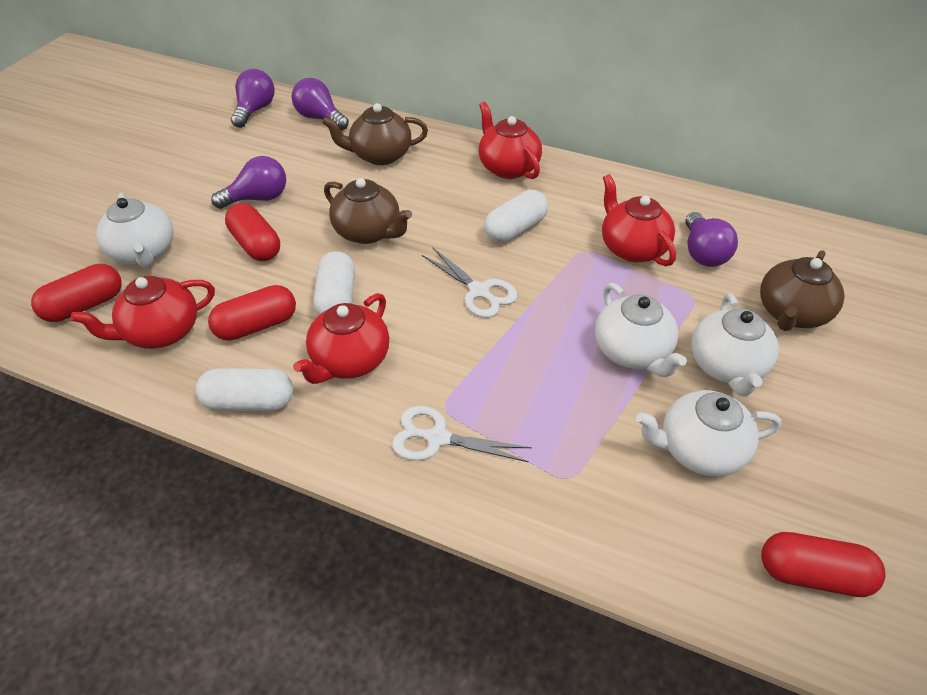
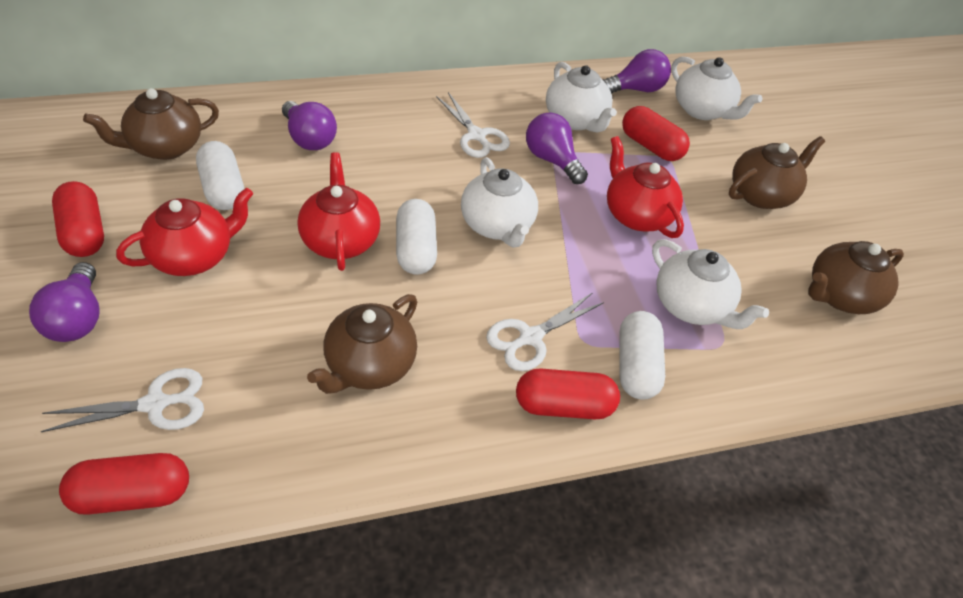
brown teapot: 3 -> 4
red teapot: 4 -> 3
white scissors: 2 -> 3

